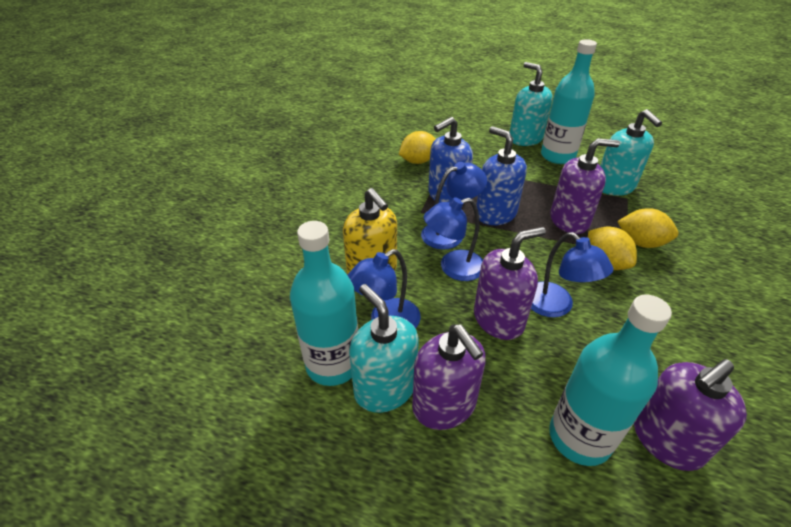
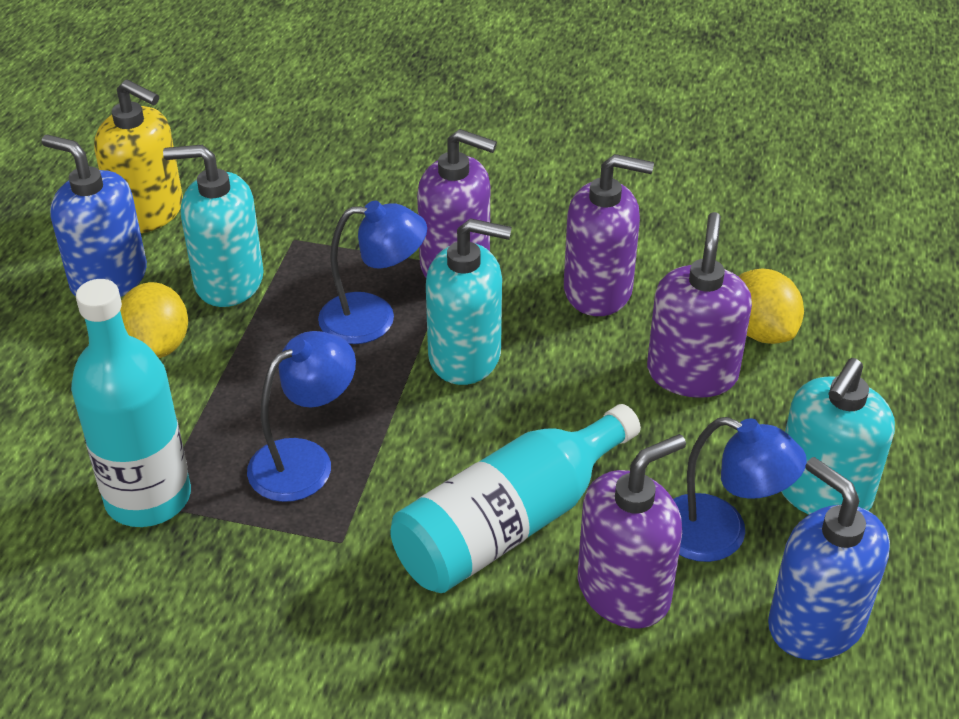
blue lamp: 4 -> 3
turquoise bottle: 3 -> 2
yellow lemon: 3 -> 2

